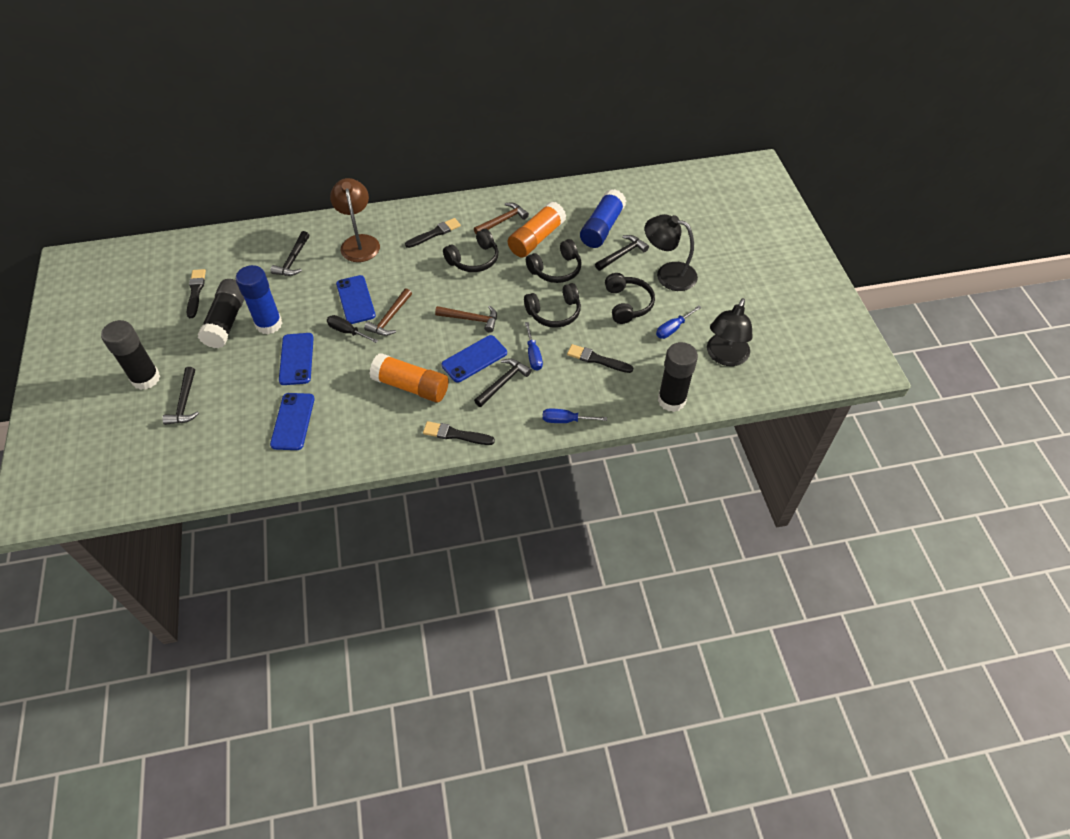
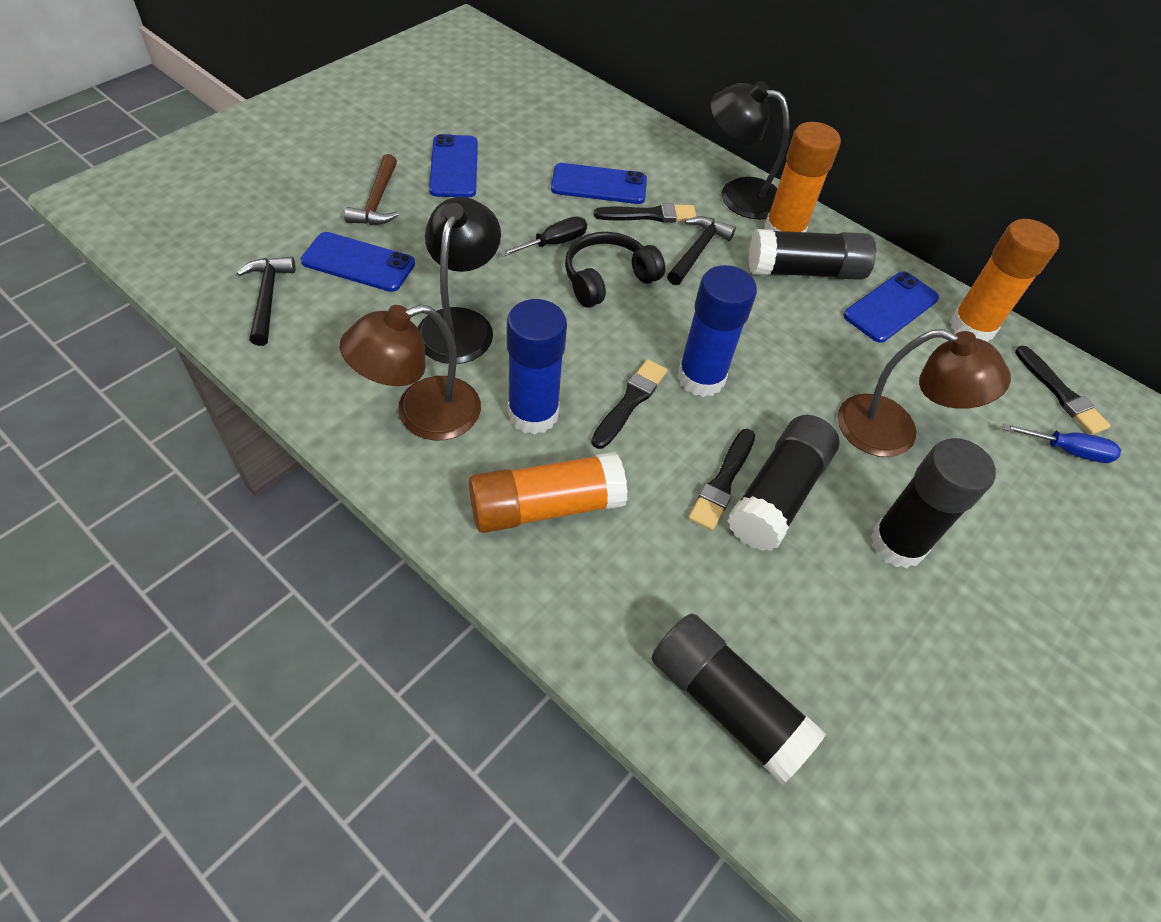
black glue stick: 3 -> 4
black hammer: 4 -> 2
black headphones: 4 -> 1
blue screwdriver: 3 -> 1
brown hammer: 3 -> 1
brown lamp: 1 -> 2
orange glue stick: 2 -> 3

